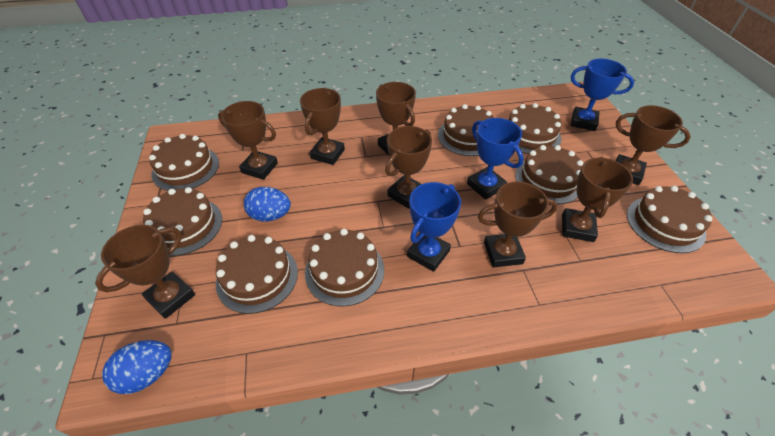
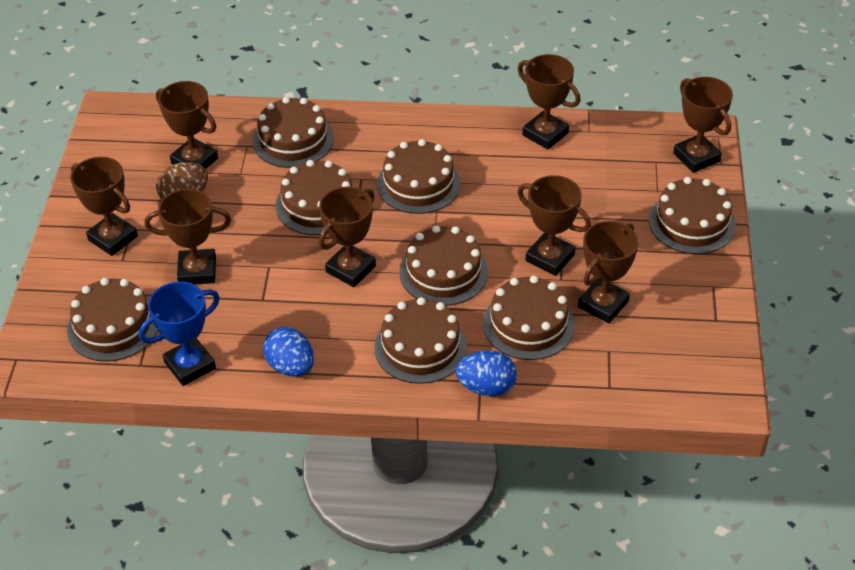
blue trophy: 3 -> 1
brown egg: 0 -> 1

